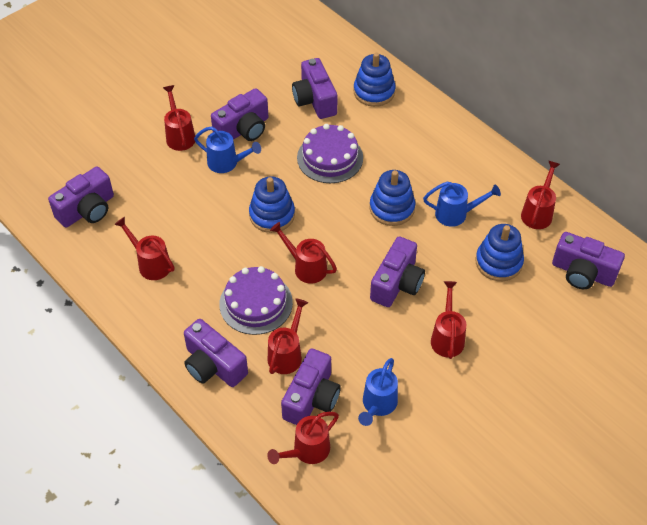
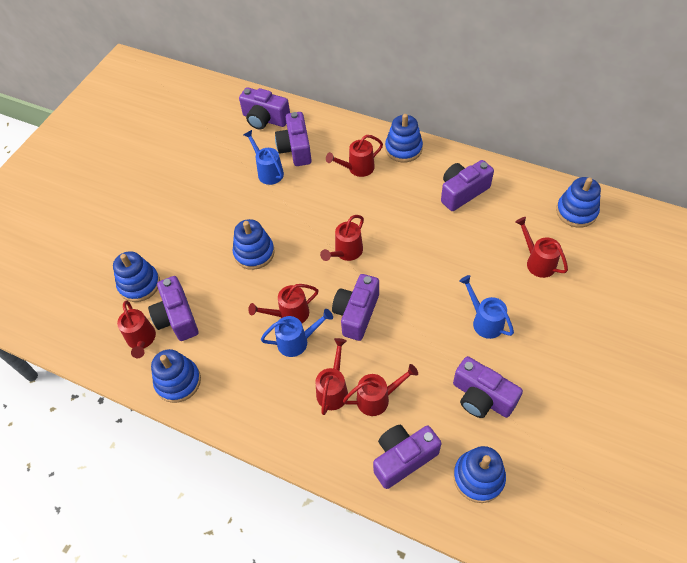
blue stacking toy: 4 -> 6
purple cake: 2 -> 0

